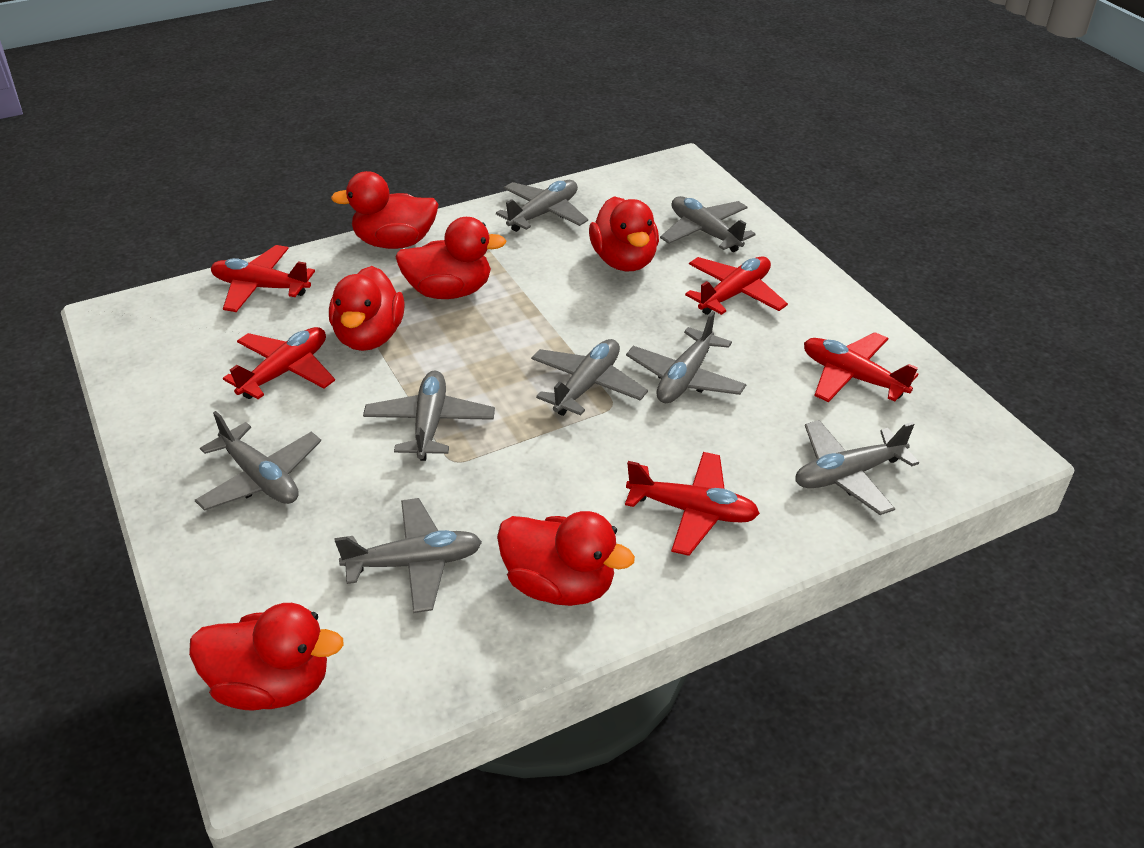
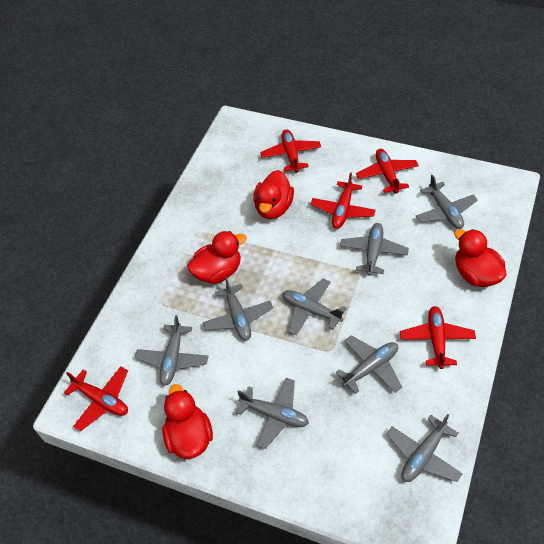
red duck: 6 -> 4

